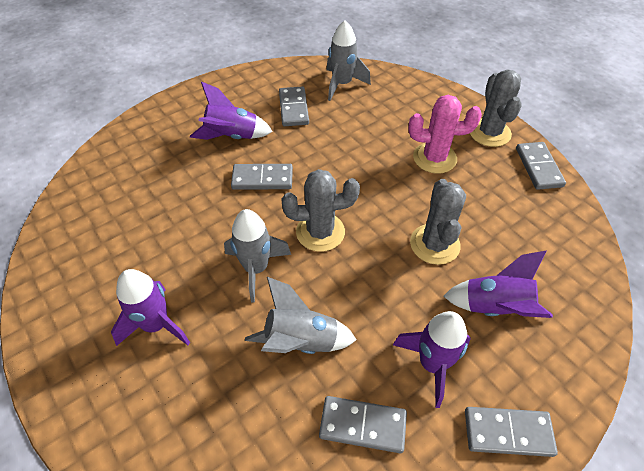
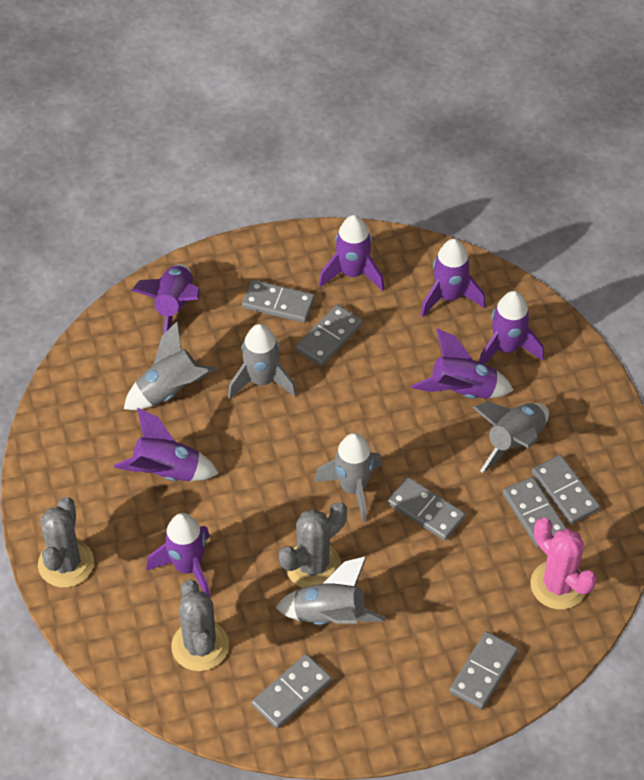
grey domino: 5 -> 7
grey rocket: 3 -> 5
purple rocket: 4 -> 7

